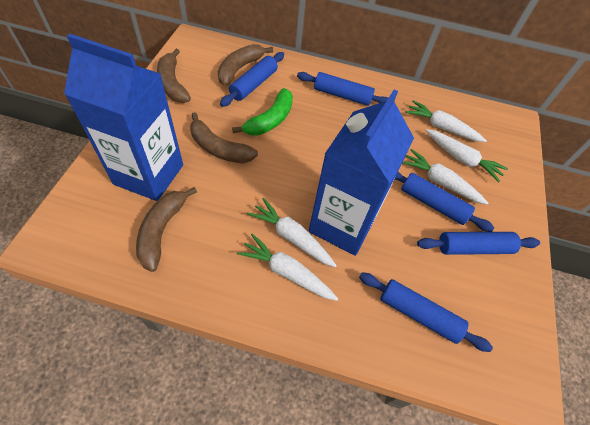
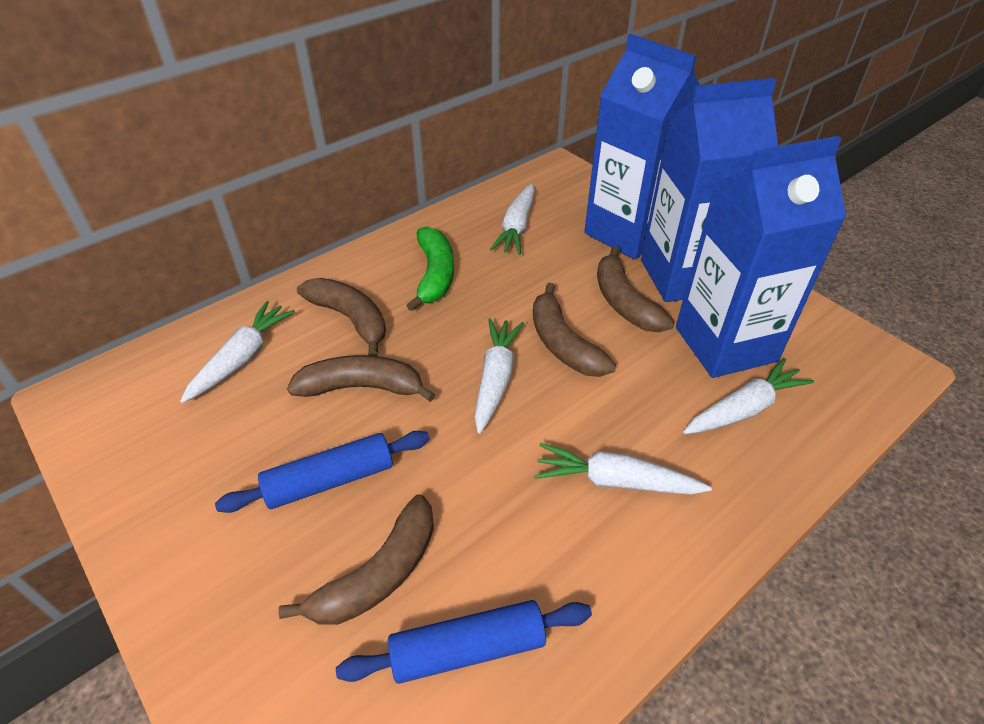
blue carton: 2 -> 3
blue rolling pin: 5 -> 2
brown banana: 4 -> 5

